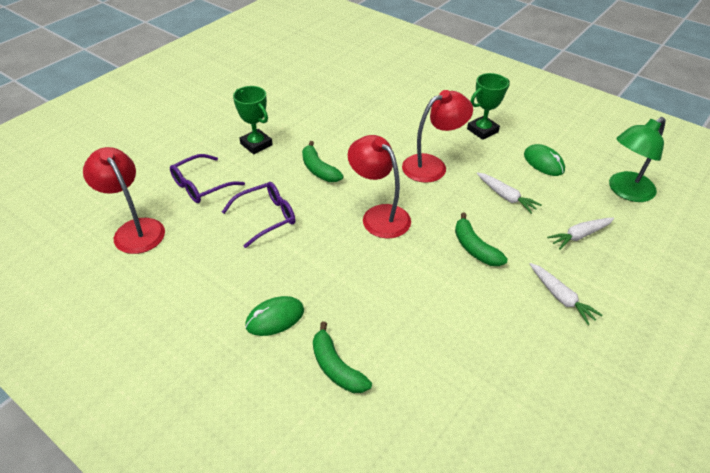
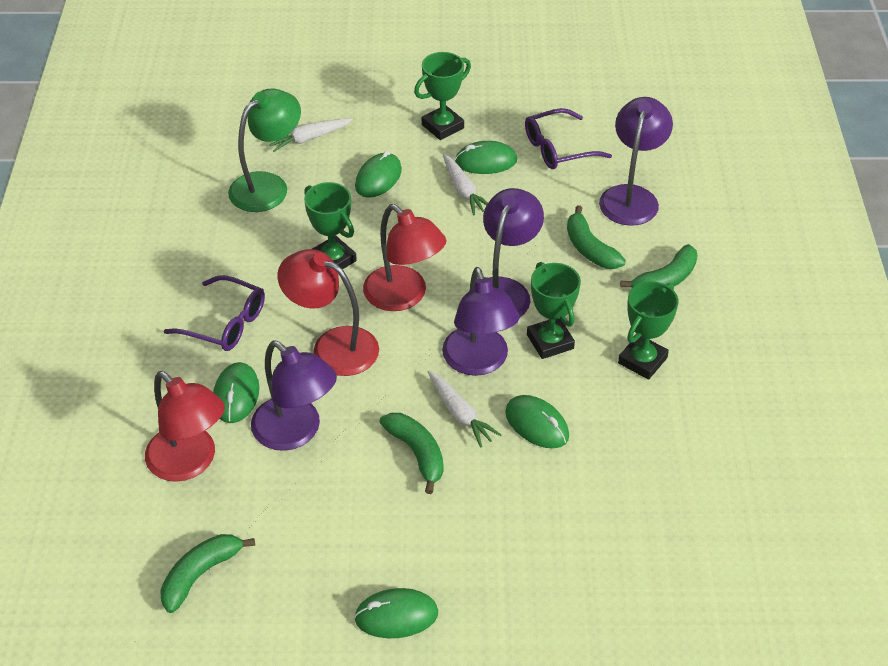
green banana: 3 -> 4
green mouse: 2 -> 5
green trophy: 2 -> 4
purple lamp: 0 -> 4

